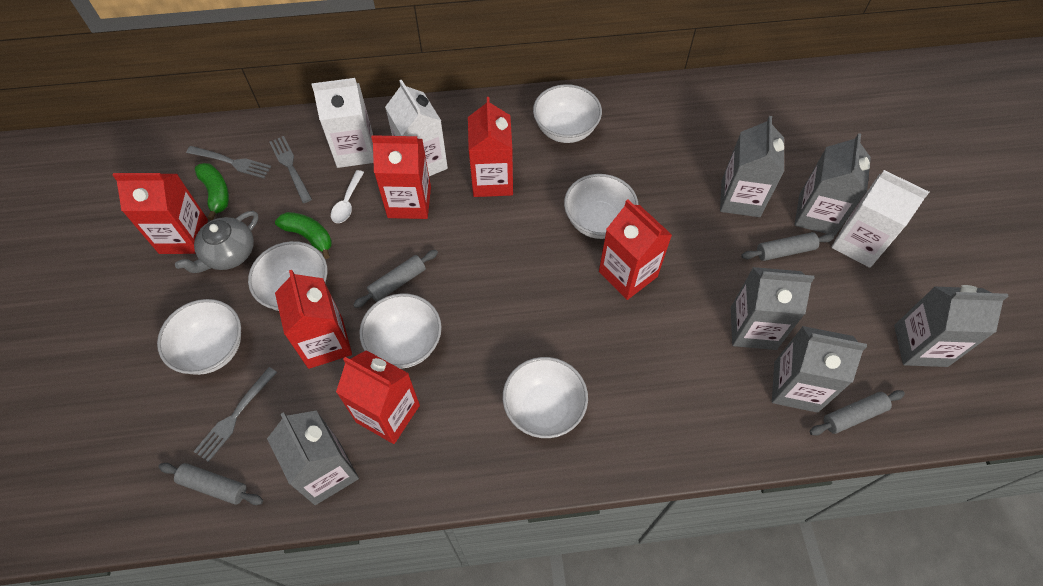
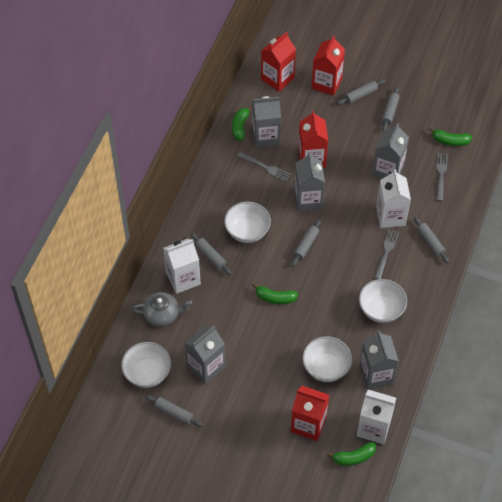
green banana: 2 -> 4
grey carton: 6 -> 5
grey rolling pin: 4 -> 6
red carton: 6 -> 4
white bowl: 6 -> 4
white spoon: 1 -> 0

